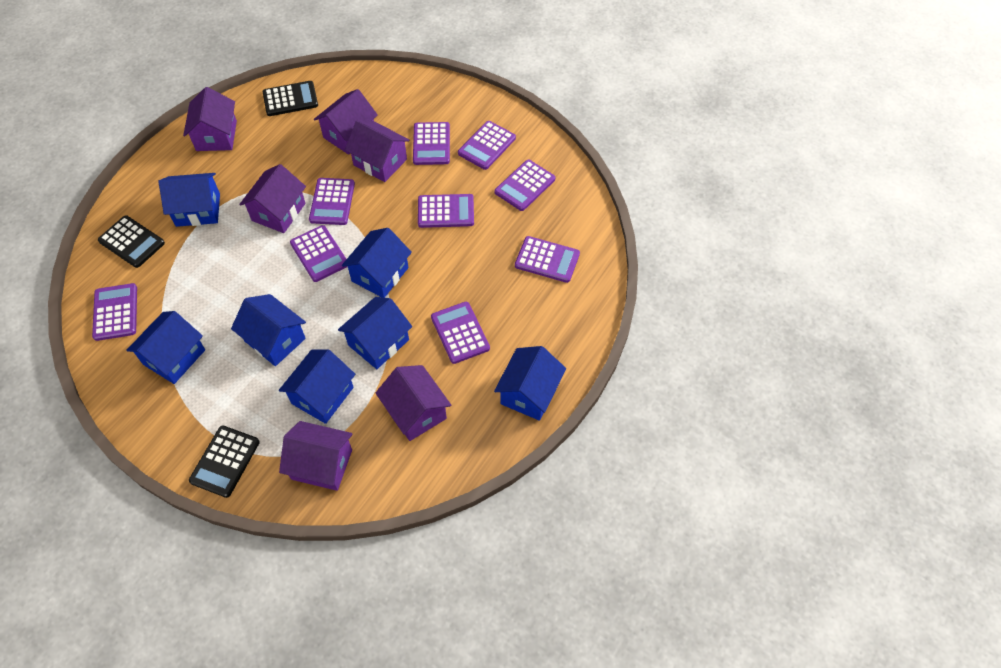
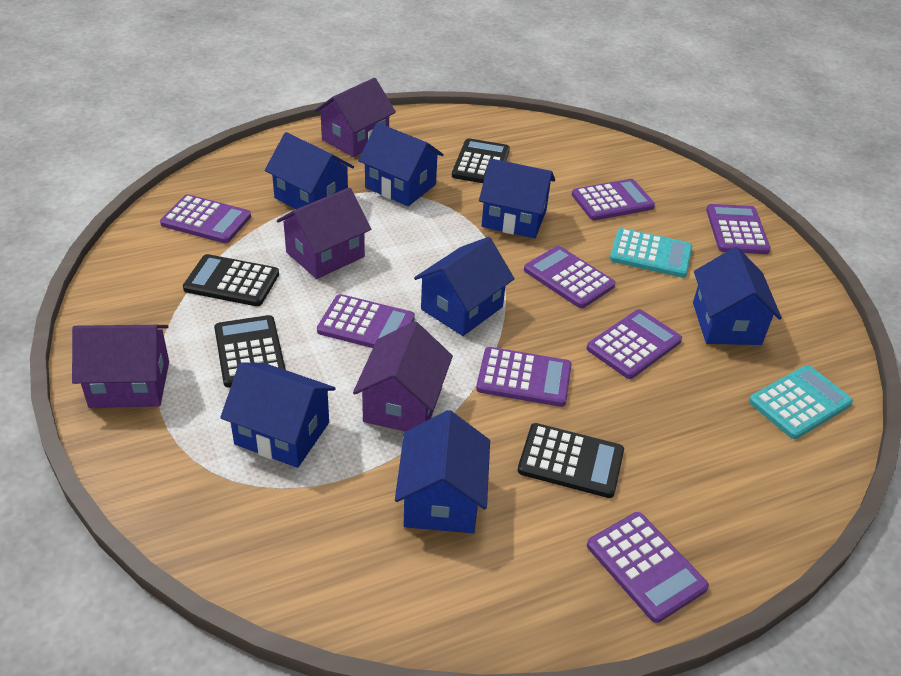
black calculator: 3 -> 4
purple calculator: 9 -> 8
purple house: 6 -> 4
turquoise calculator: 0 -> 2

